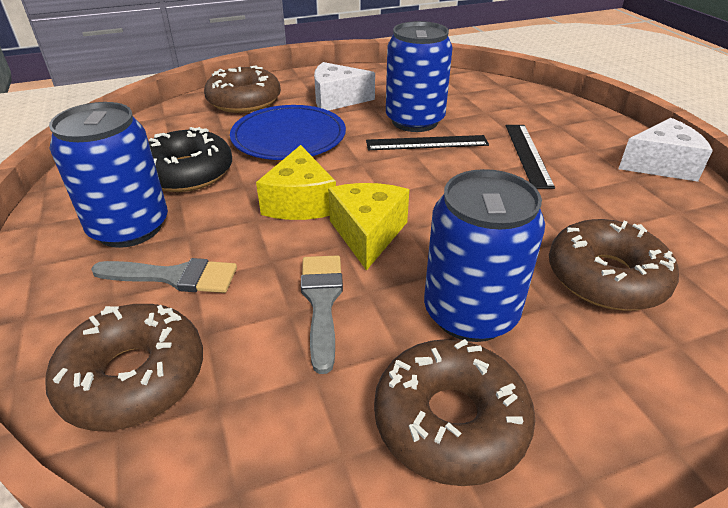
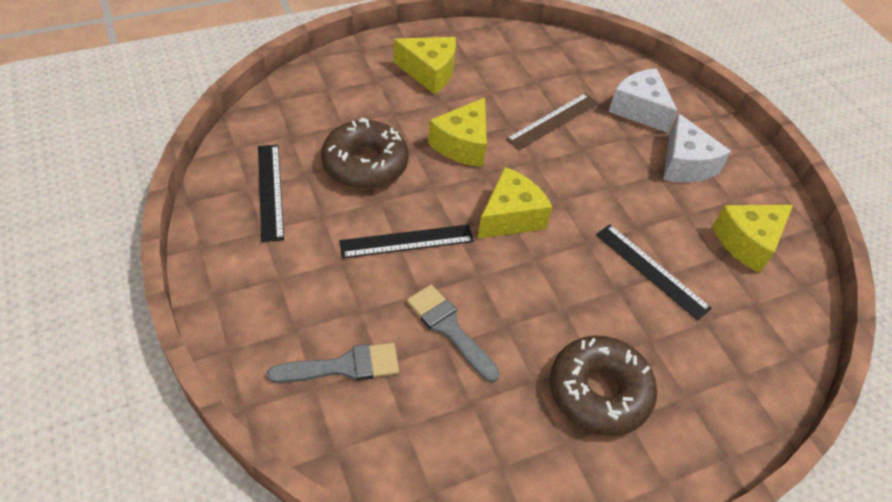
black donut: 1 -> 0
black ruler: 2 -> 3
blue can: 3 -> 0
blue plate: 1 -> 0
brown donut: 4 -> 2
brown ruler: 0 -> 1
yellow cheese: 2 -> 4

